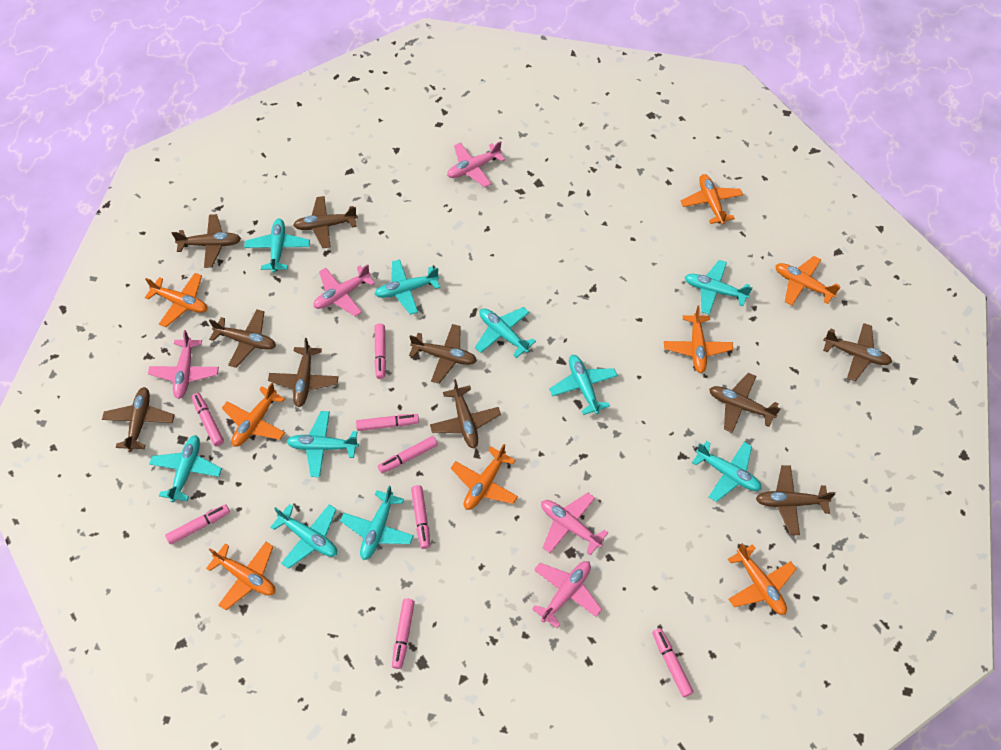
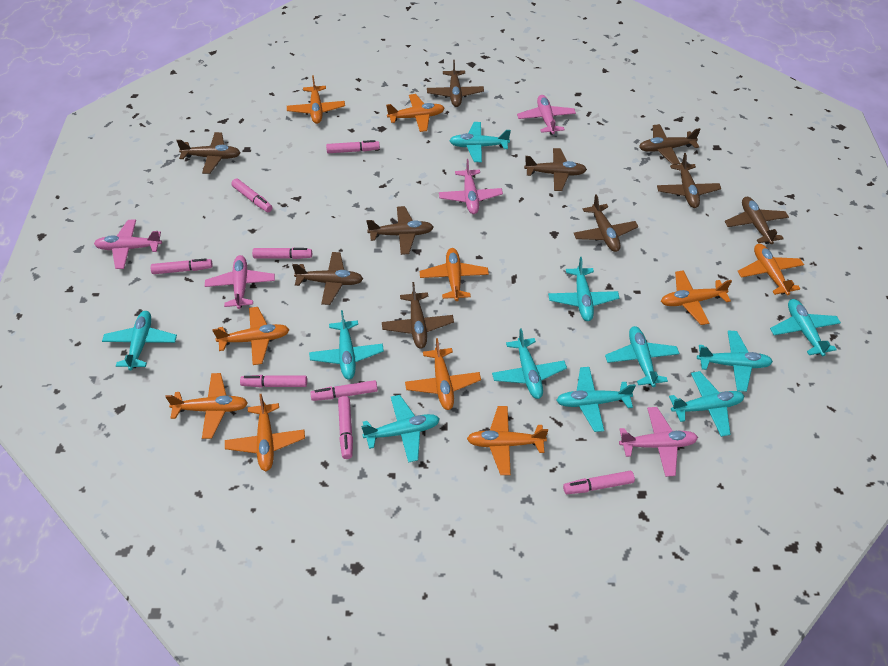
orange plane: 8 -> 10
turquoise plane: 10 -> 11

